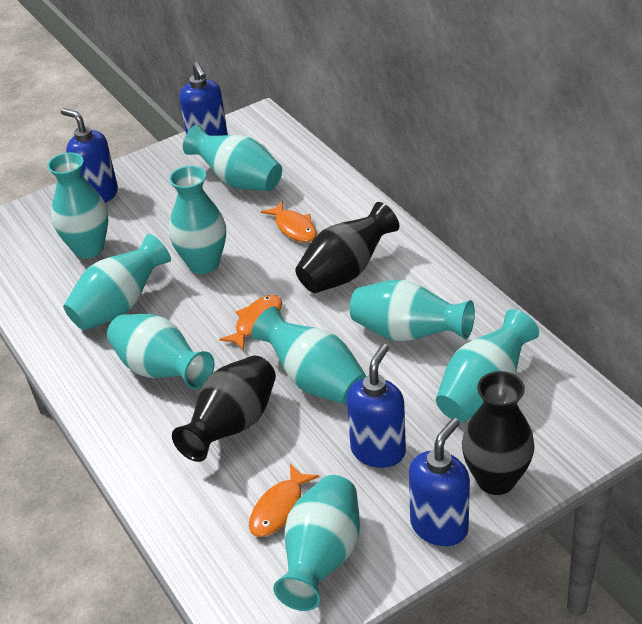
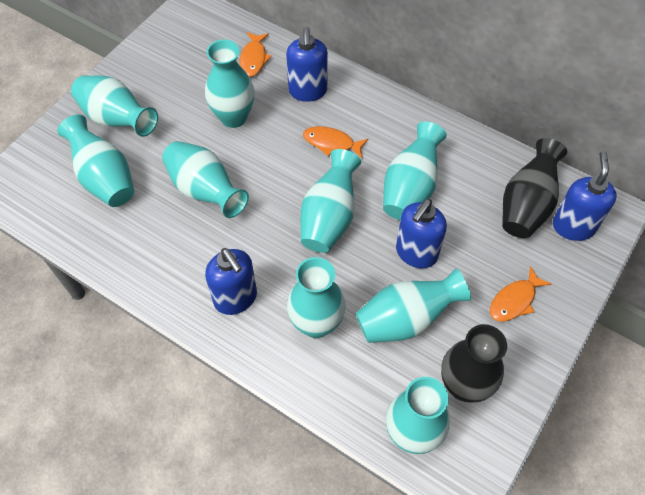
black vase: 3 -> 2

